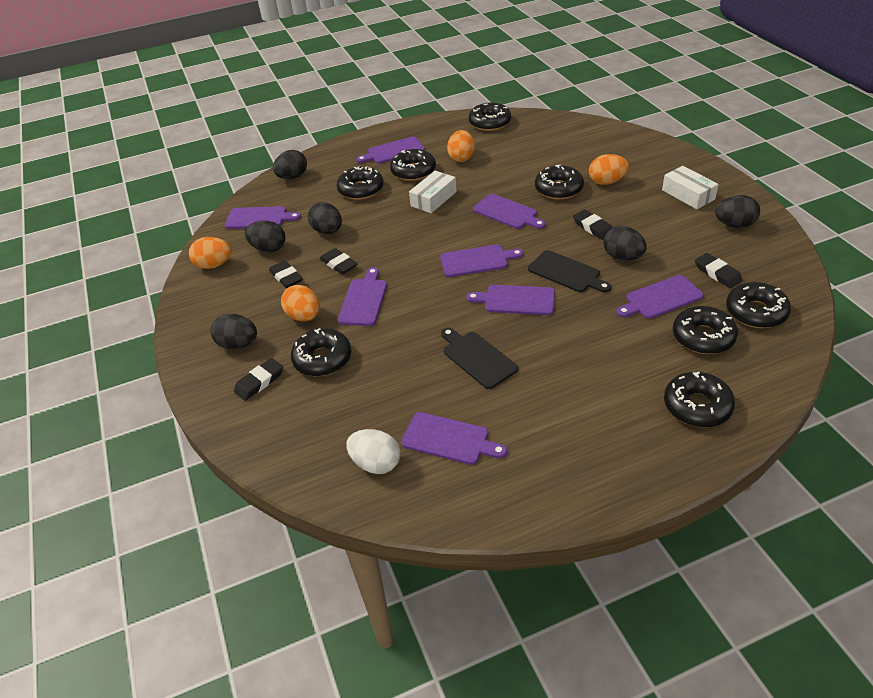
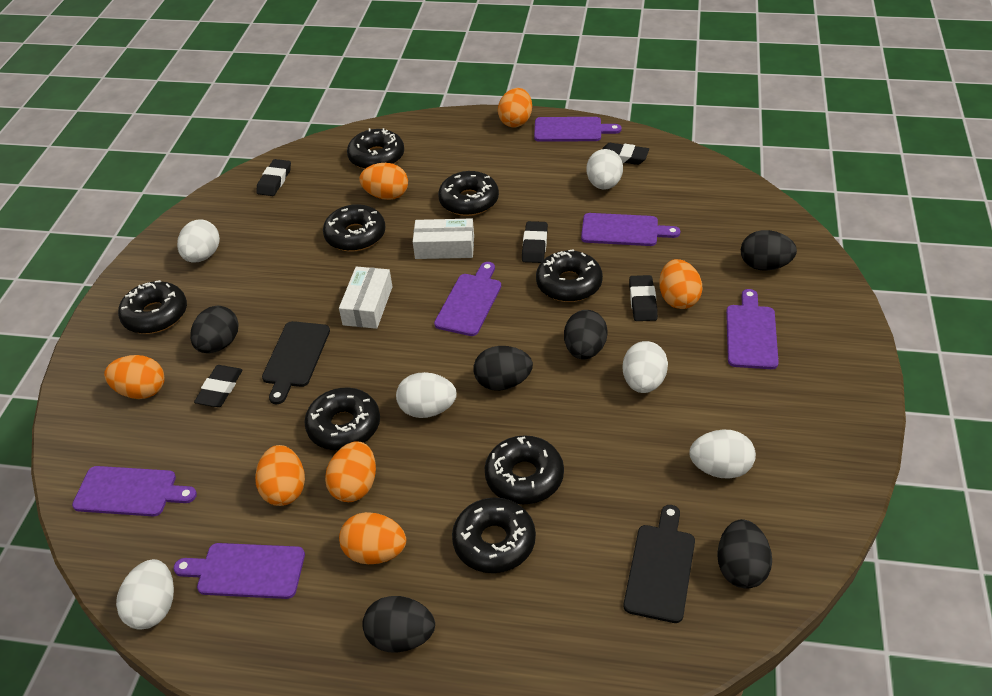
orange egg: 4 -> 7
purple cutting board: 8 -> 6
white egg: 1 -> 6

